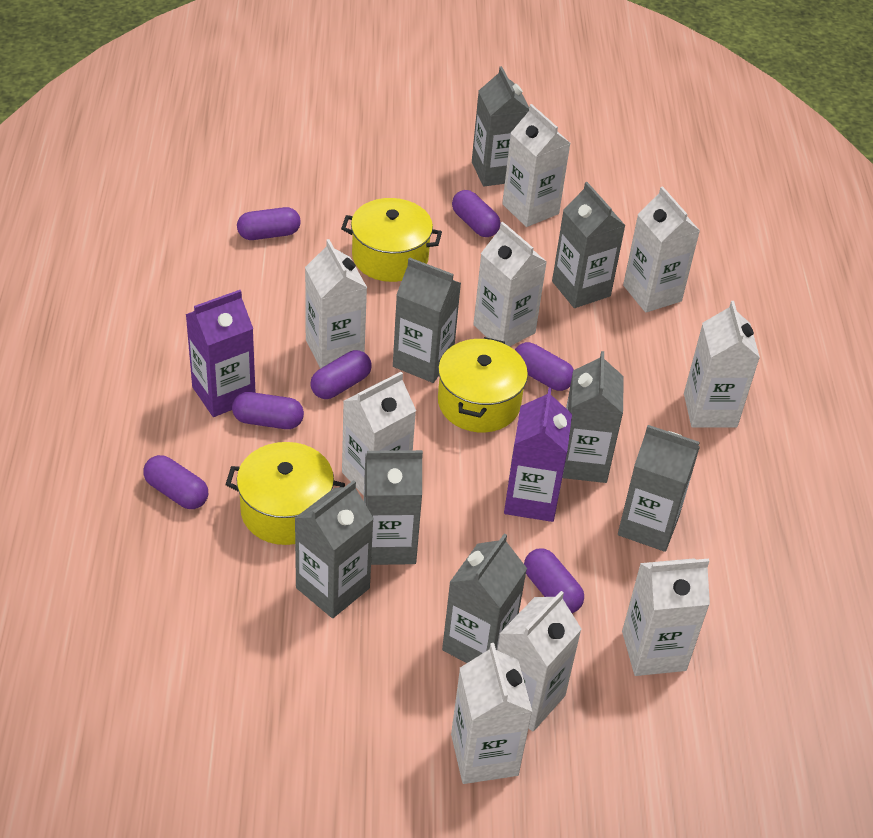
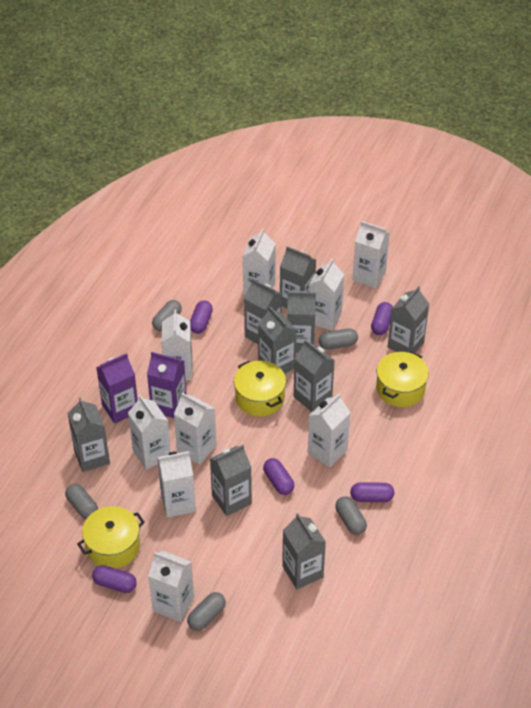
grey capsule: 0 -> 5
grey carton: 8 -> 9
purple capsule: 7 -> 5

